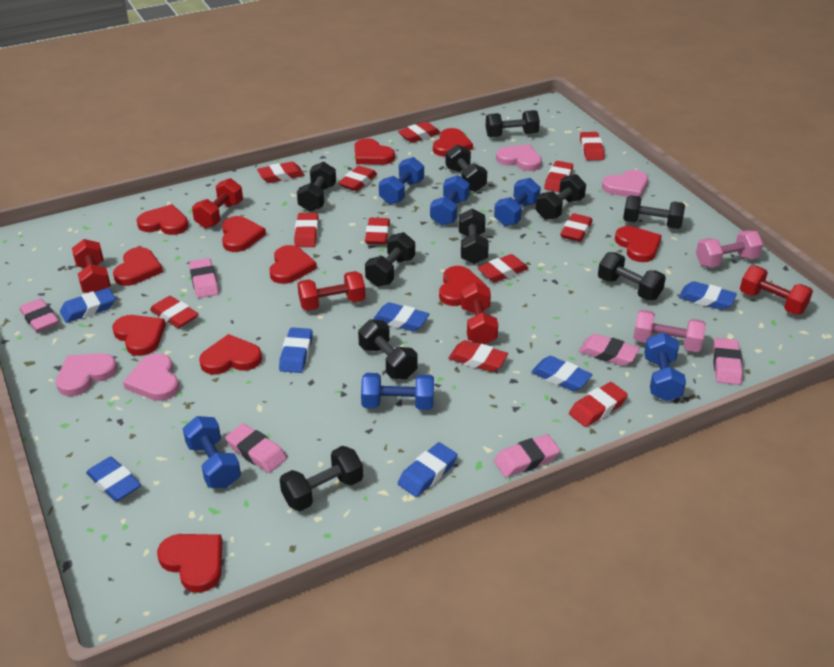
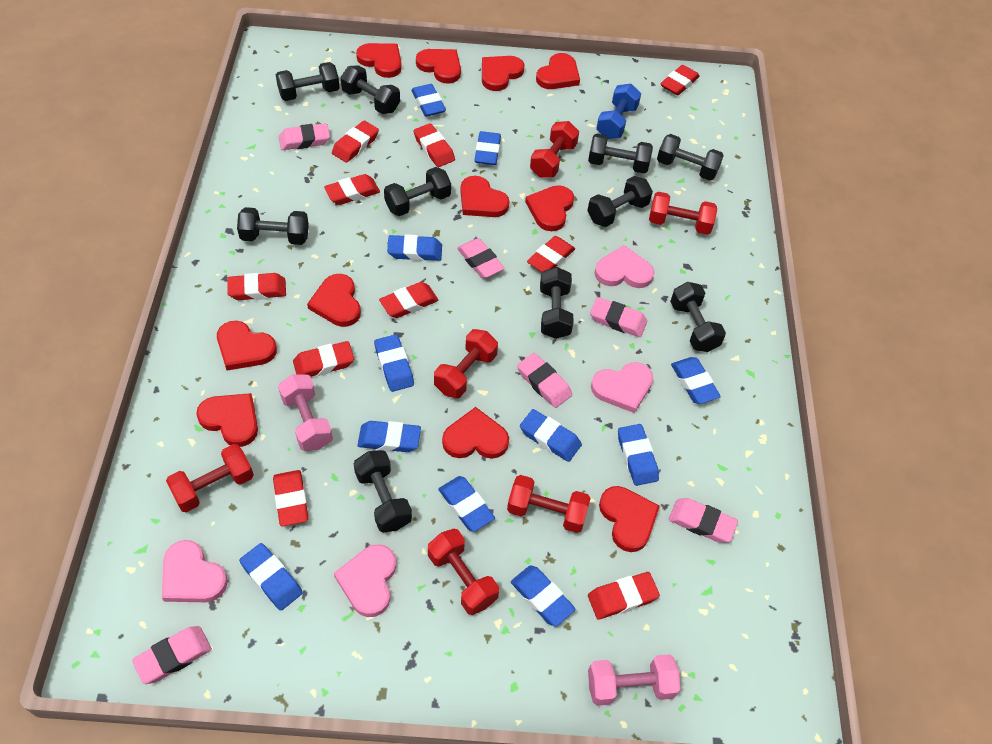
blue dumbbell: 6 -> 1
blue eraser: 7 -> 11
red dumbbell: 5 -> 6
red eraser: 12 -> 10

